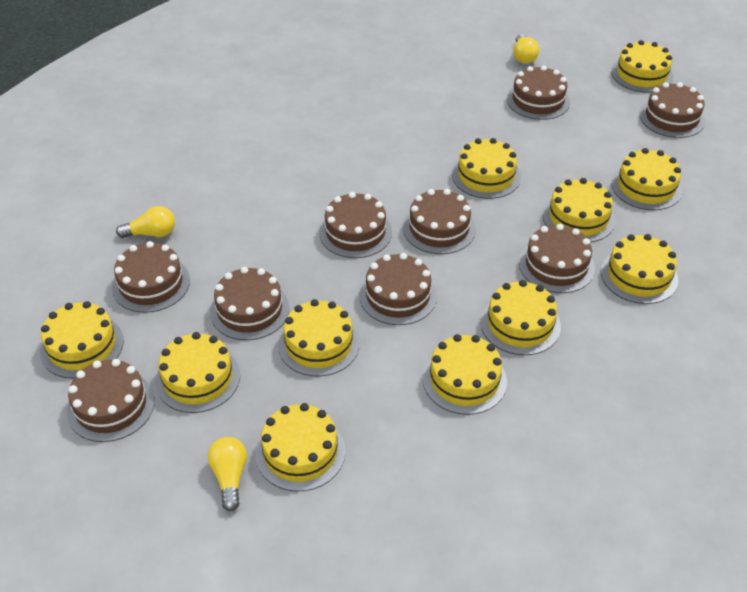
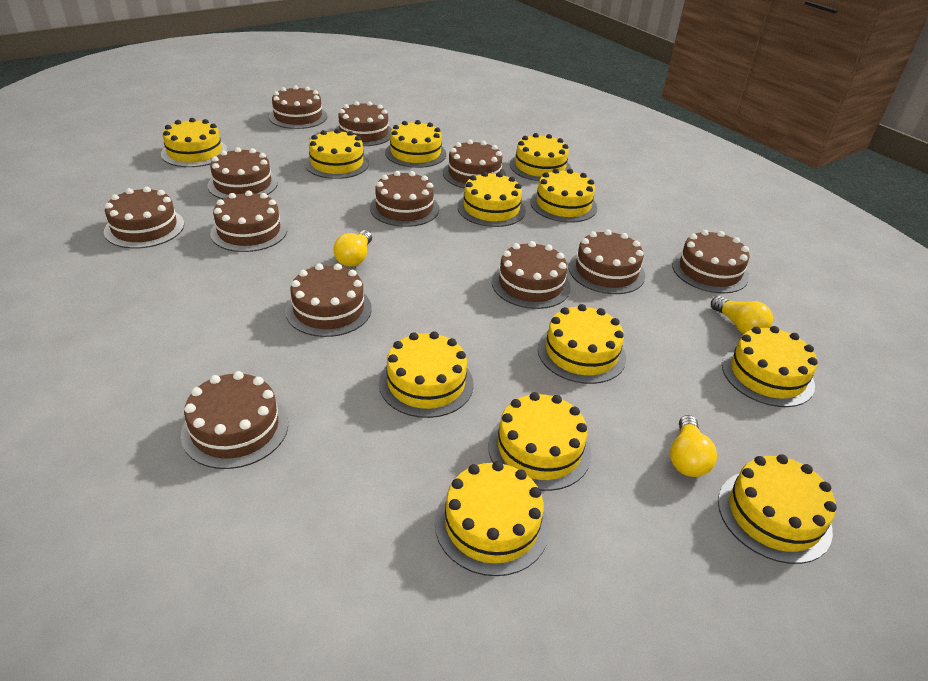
brown cake: 9 -> 12
yellow cake: 11 -> 12

